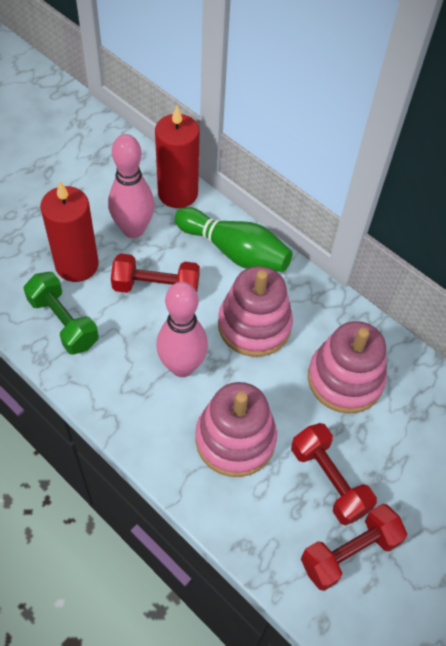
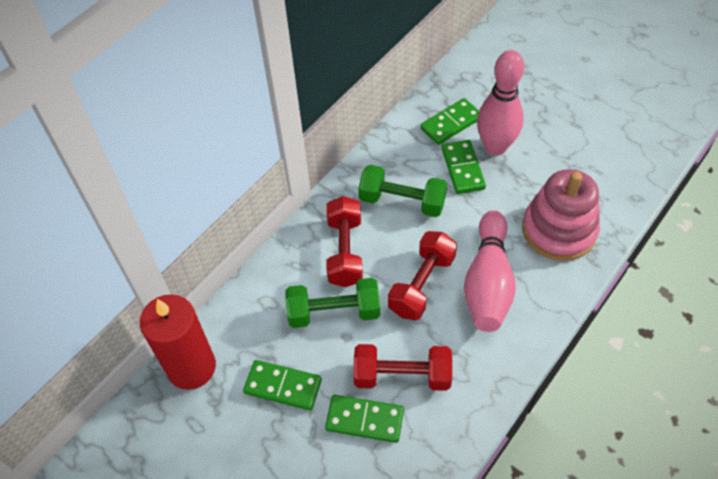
green bowling pin: 1 -> 0
green domino: 0 -> 4
green dumbbell: 1 -> 2
pink stacking toy: 3 -> 1
red candle: 2 -> 1

